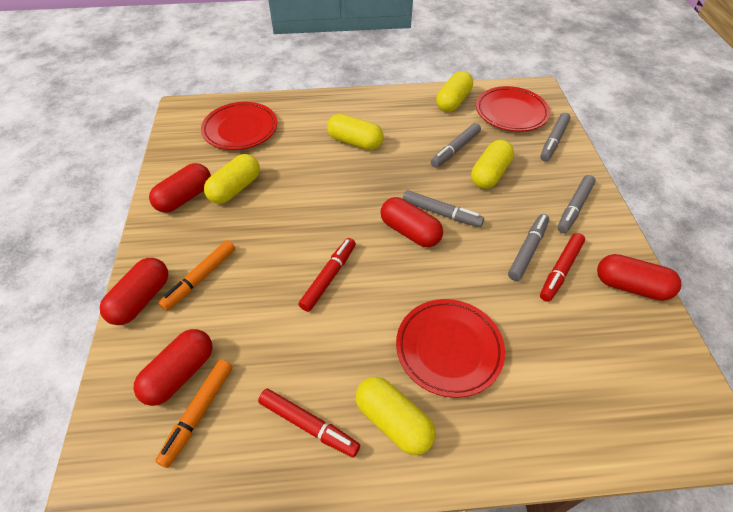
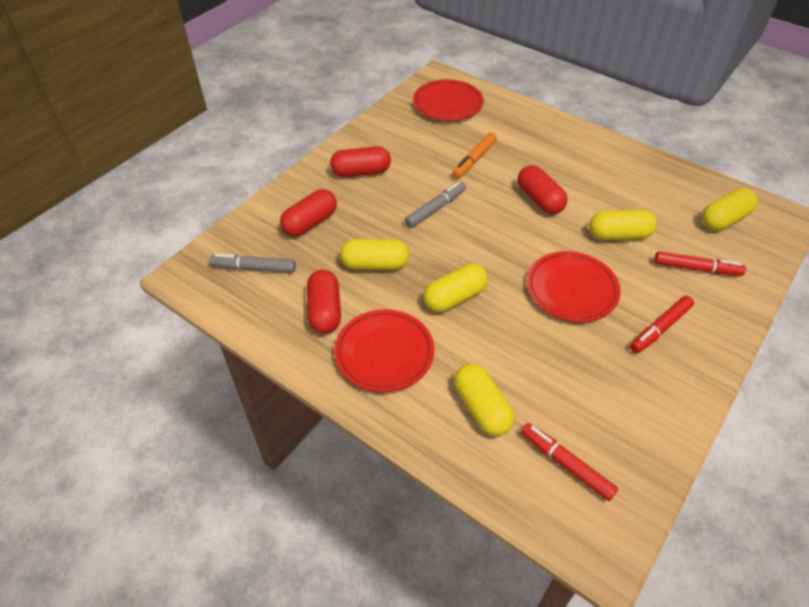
grey marker: 5 -> 2
orange marker: 2 -> 1
red capsule: 5 -> 4

